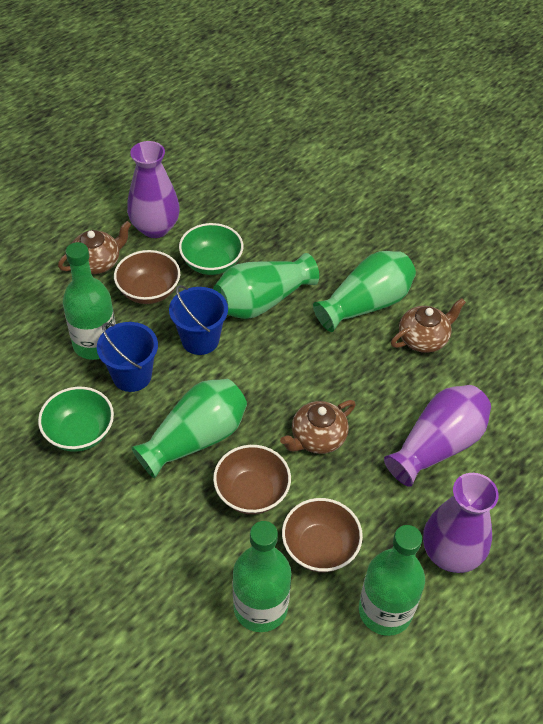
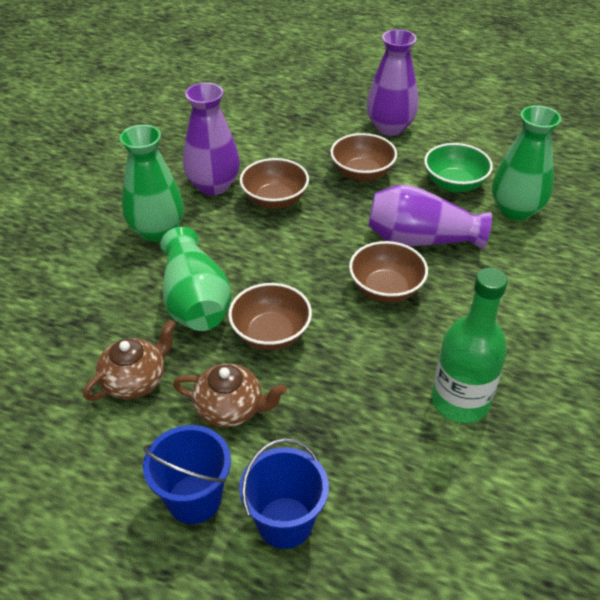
brown bowl: 3 -> 4
brown teapot: 3 -> 2
green bottle: 3 -> 1
green bowl: 2 -> 1

